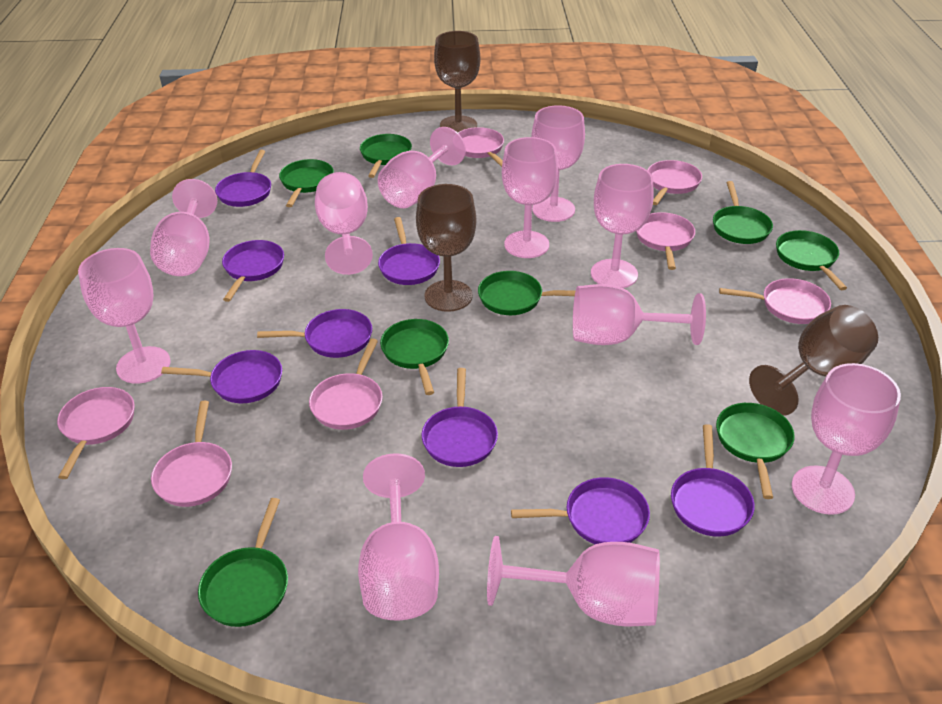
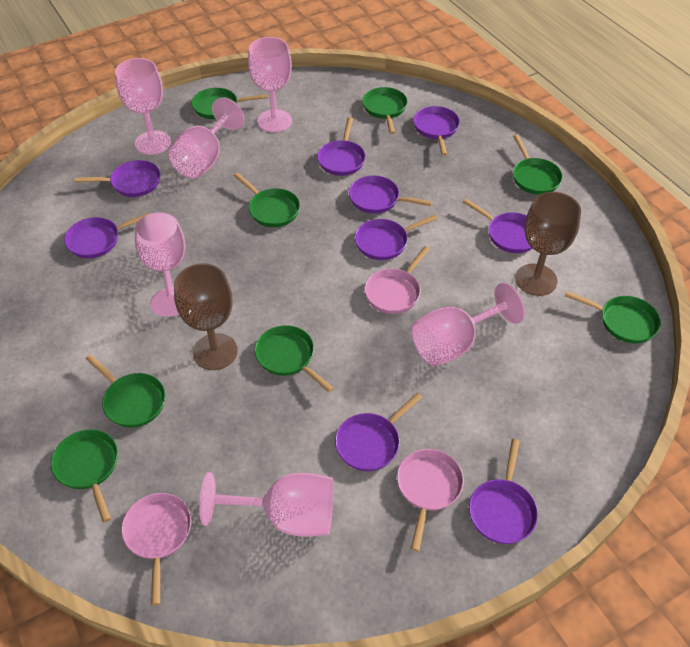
brown goblet: 3 -> 2
pink goblet: 11 -> 6
pink pan: 7 -> 3
purple pan: 8 -> 9

